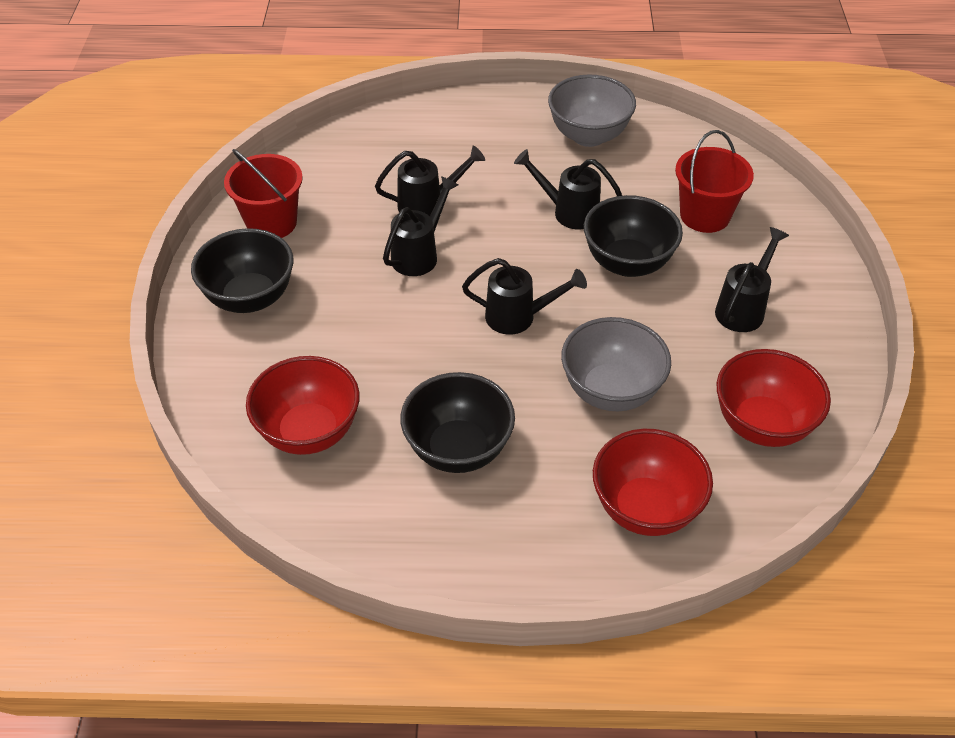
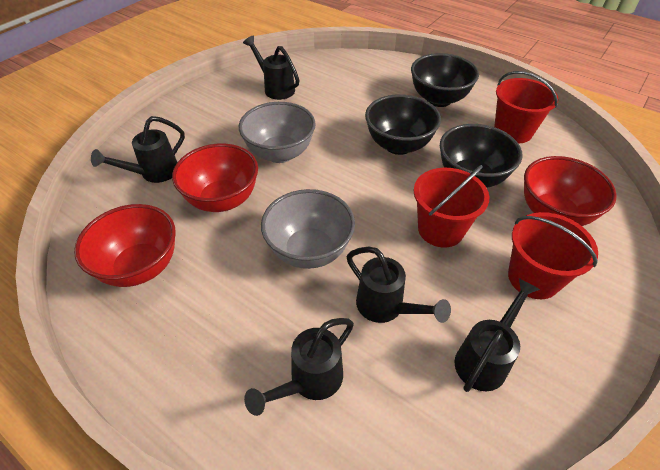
red bucket: 2 -> 3

